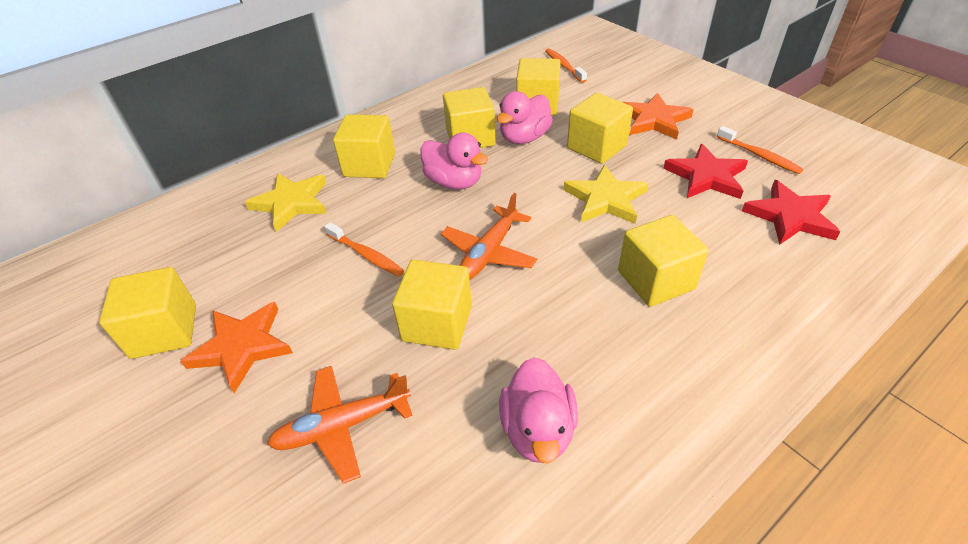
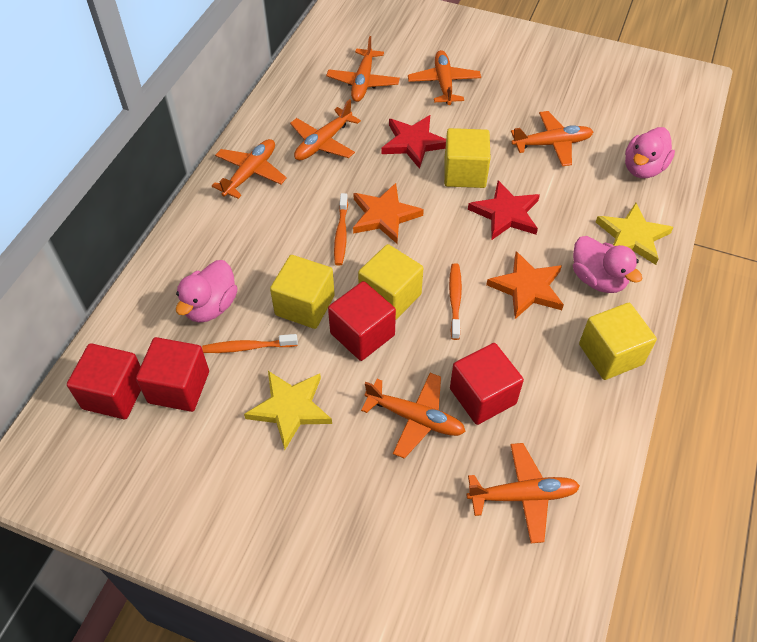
orange plane: 2 -> 7
red cube: 0 -> 4
yellow cube: 7 -> 4

